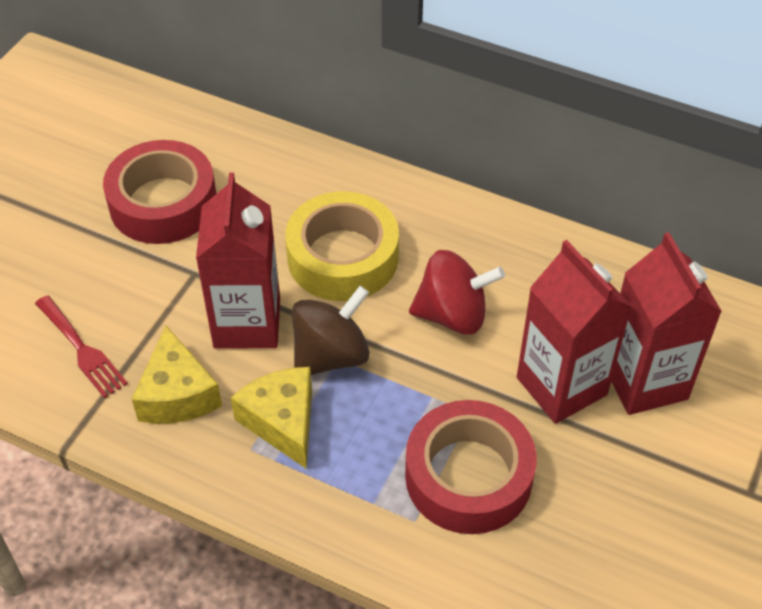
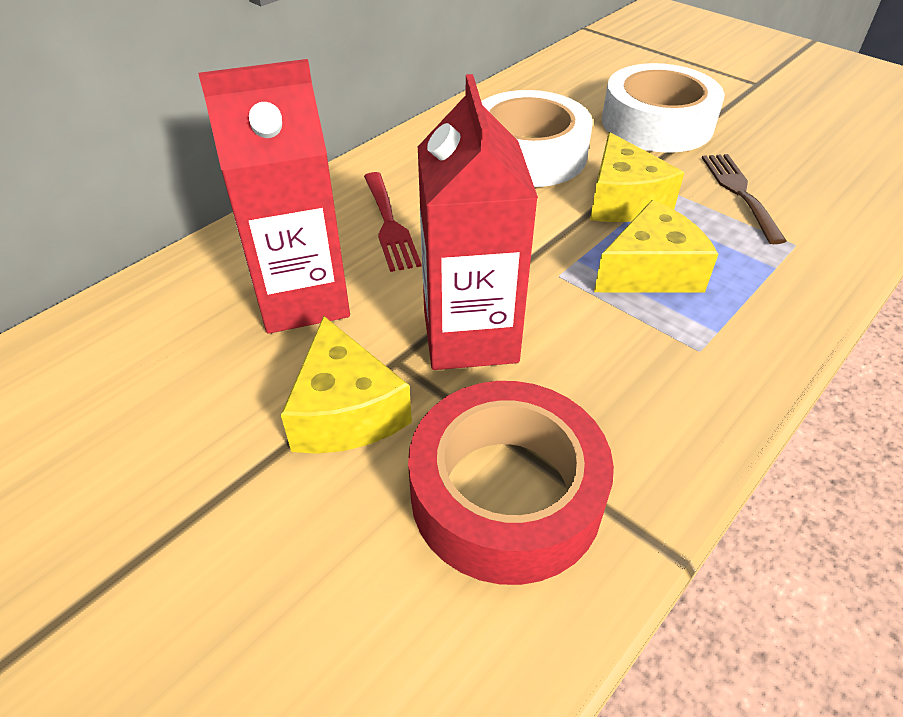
brown fork: 0 -> 1
brown spinning top: 1 -> 0
red carton: 3 -> 2
red spinning top: 1 -> 0
red tape: 2 -> 1
white tape: 0 -> 2
yellow cheese: 2 -> 3
yellow tape: 1 -> 0

